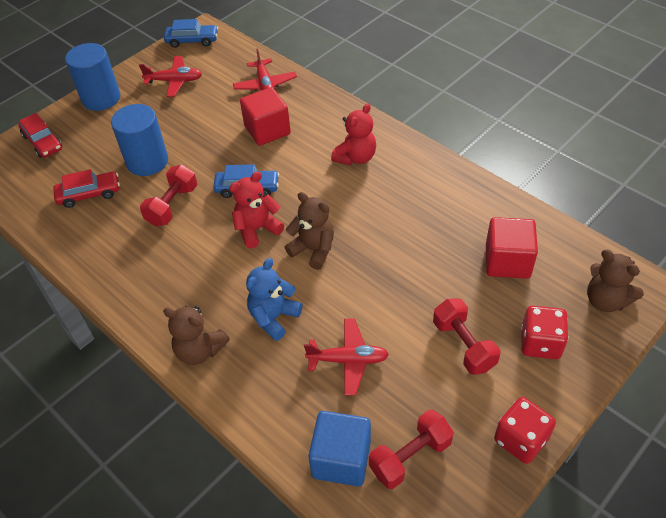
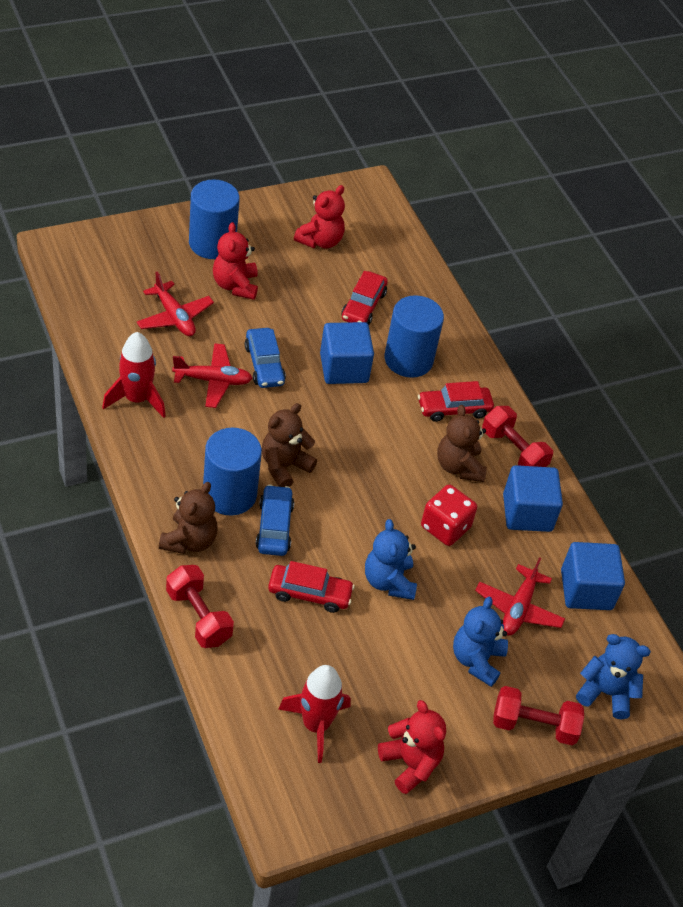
blue cube: 1 -> 3
blue cylinder: 2 -> 3
blue teddy bear: 1 -> 3
red car: 2 -> 3
red cube: 2 -> 0
red dice: 2 -> 1
red rocket: 0 -> 2
red teddy bear: 2 -> 3

